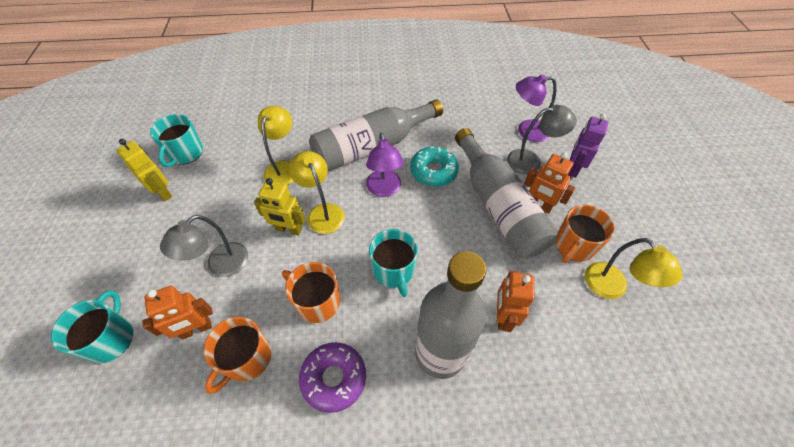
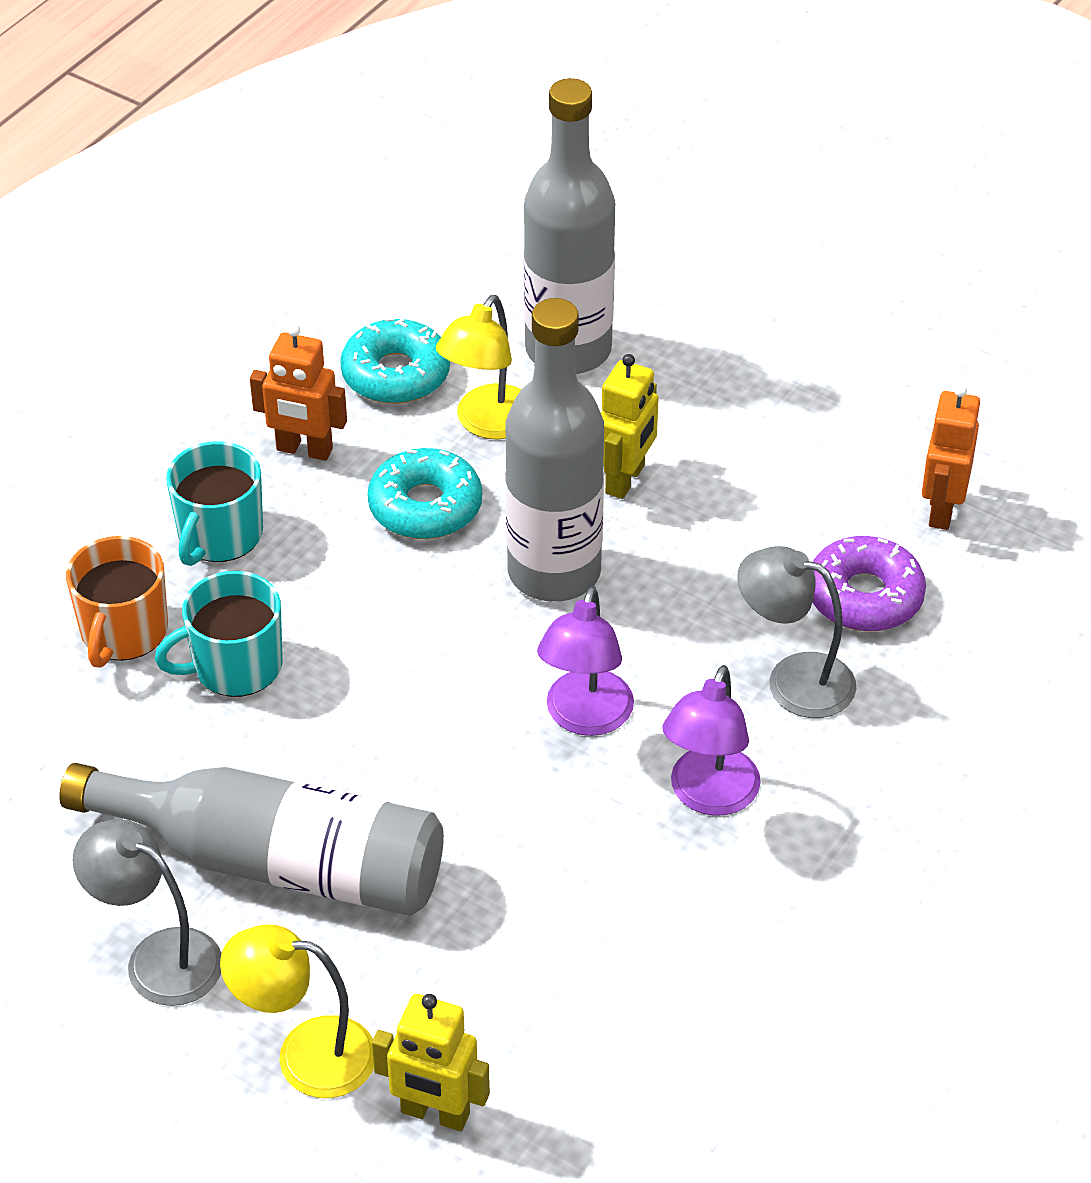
orange mug: 3 -> 1
orange robot: 3 -> 2
purple robot: 1 -> 0
turquoise donut: 1 -> 2
turquoise mug: 3 -> 2
yellow lamp: 3 -> 2

